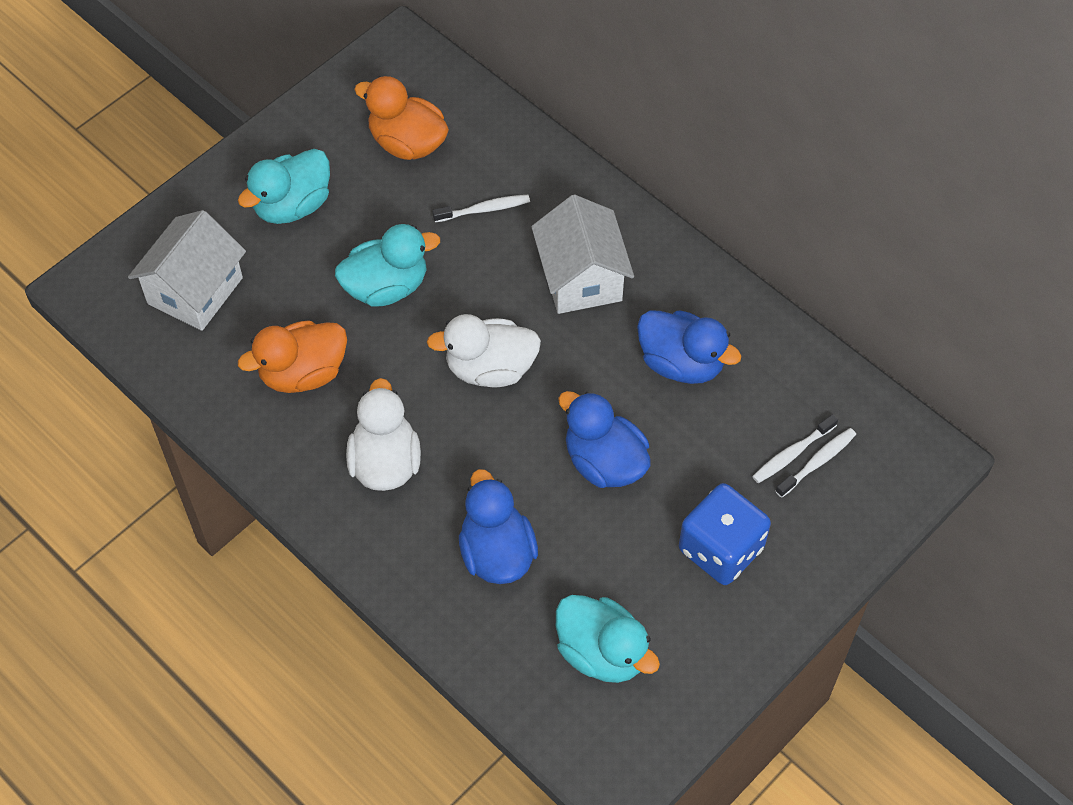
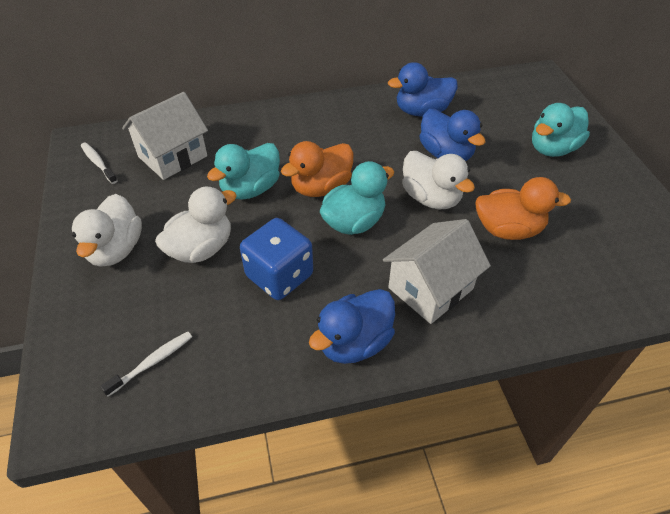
white duck: 2 -> 3
white toothbrush: 3 -> 2

